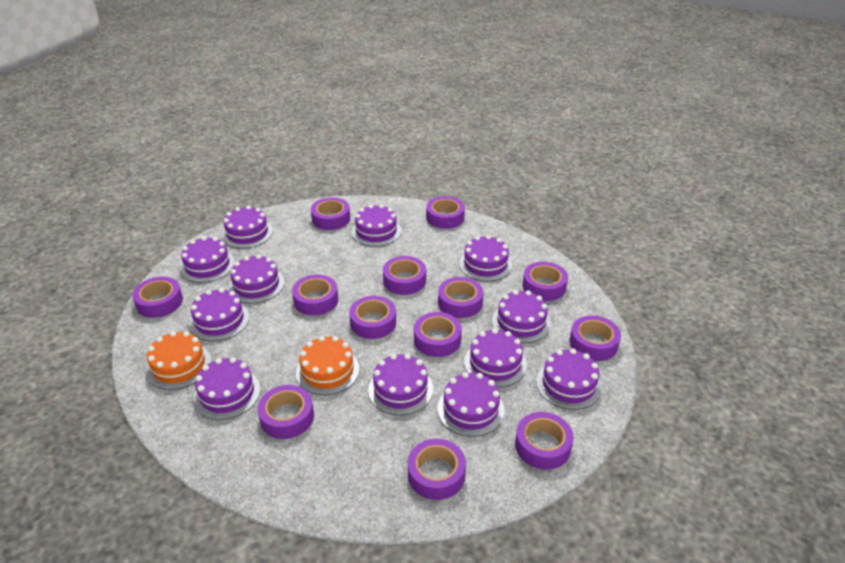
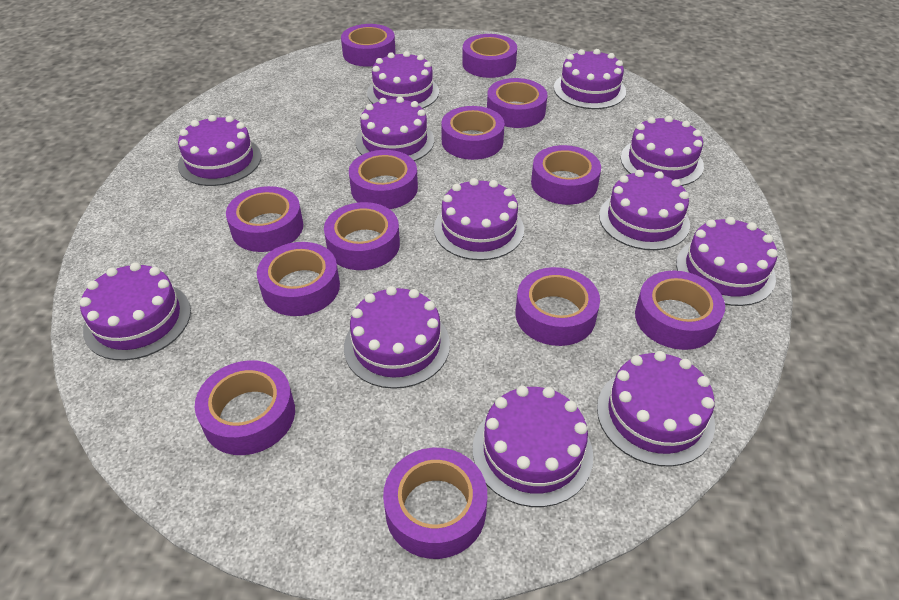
orange cake: 2 -> 0

